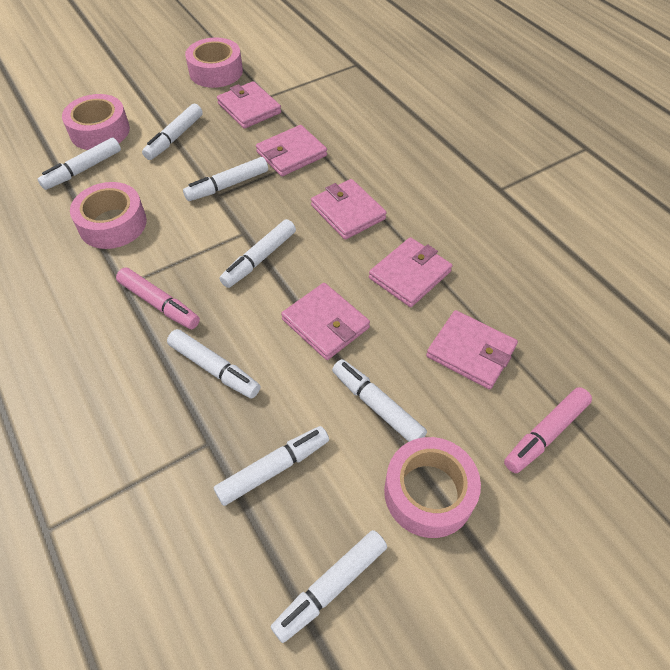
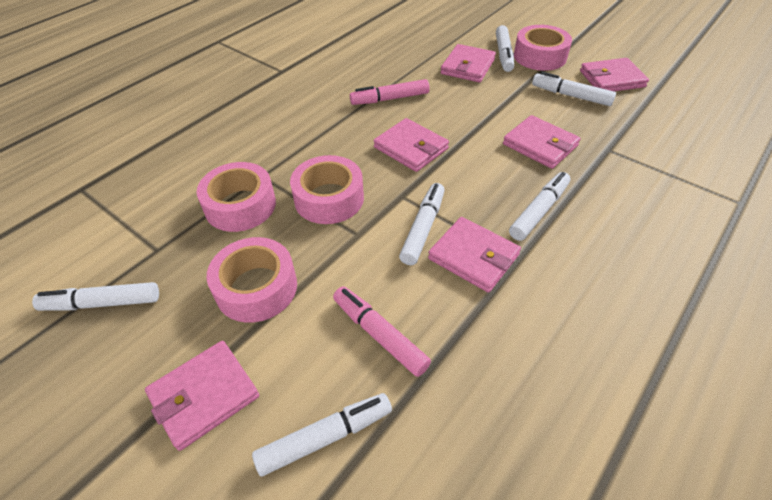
white marker: 8 -> 6

